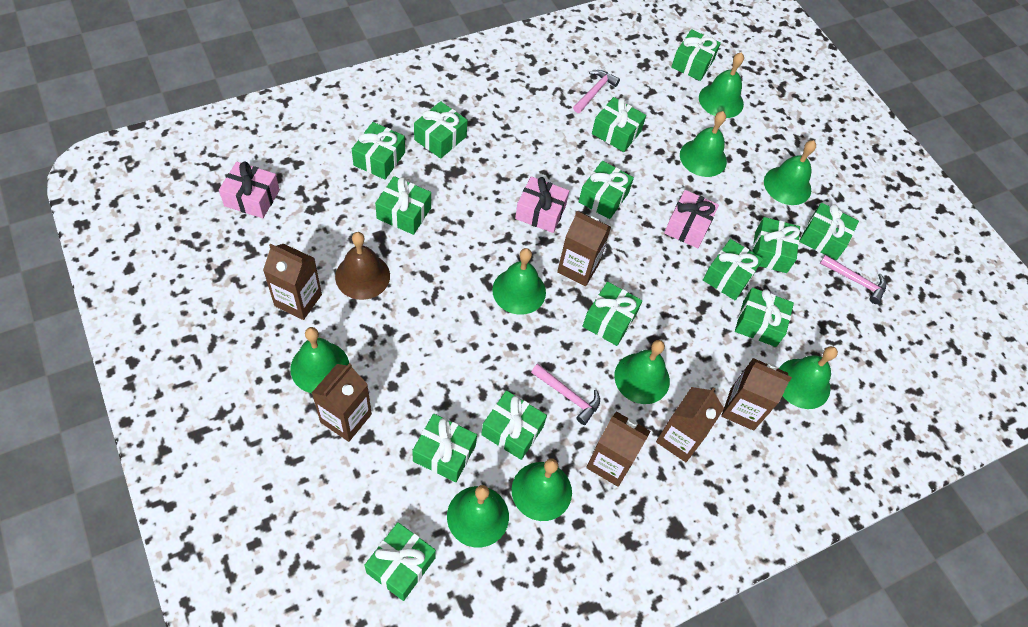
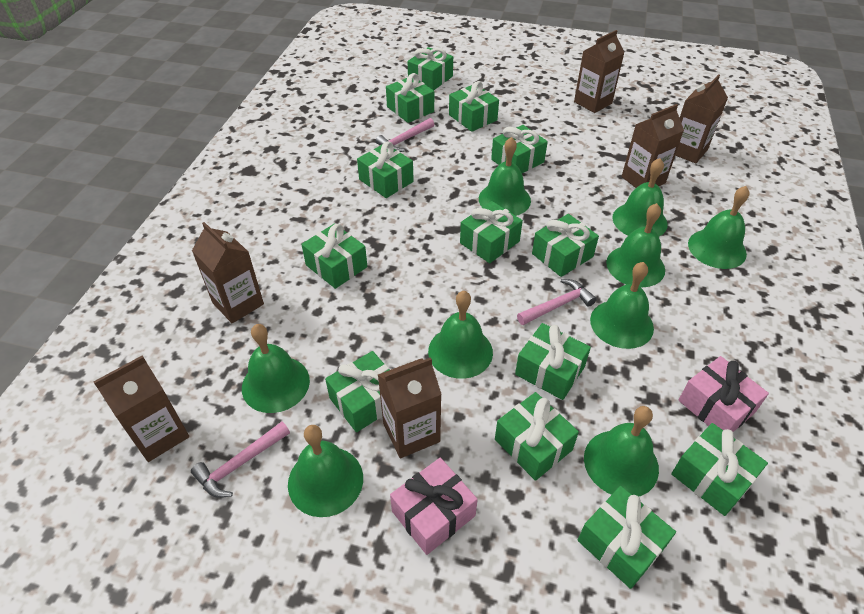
brown bell: 1 -> 0
green gift: 14 -> 13
pink gift: 3 -> 2

